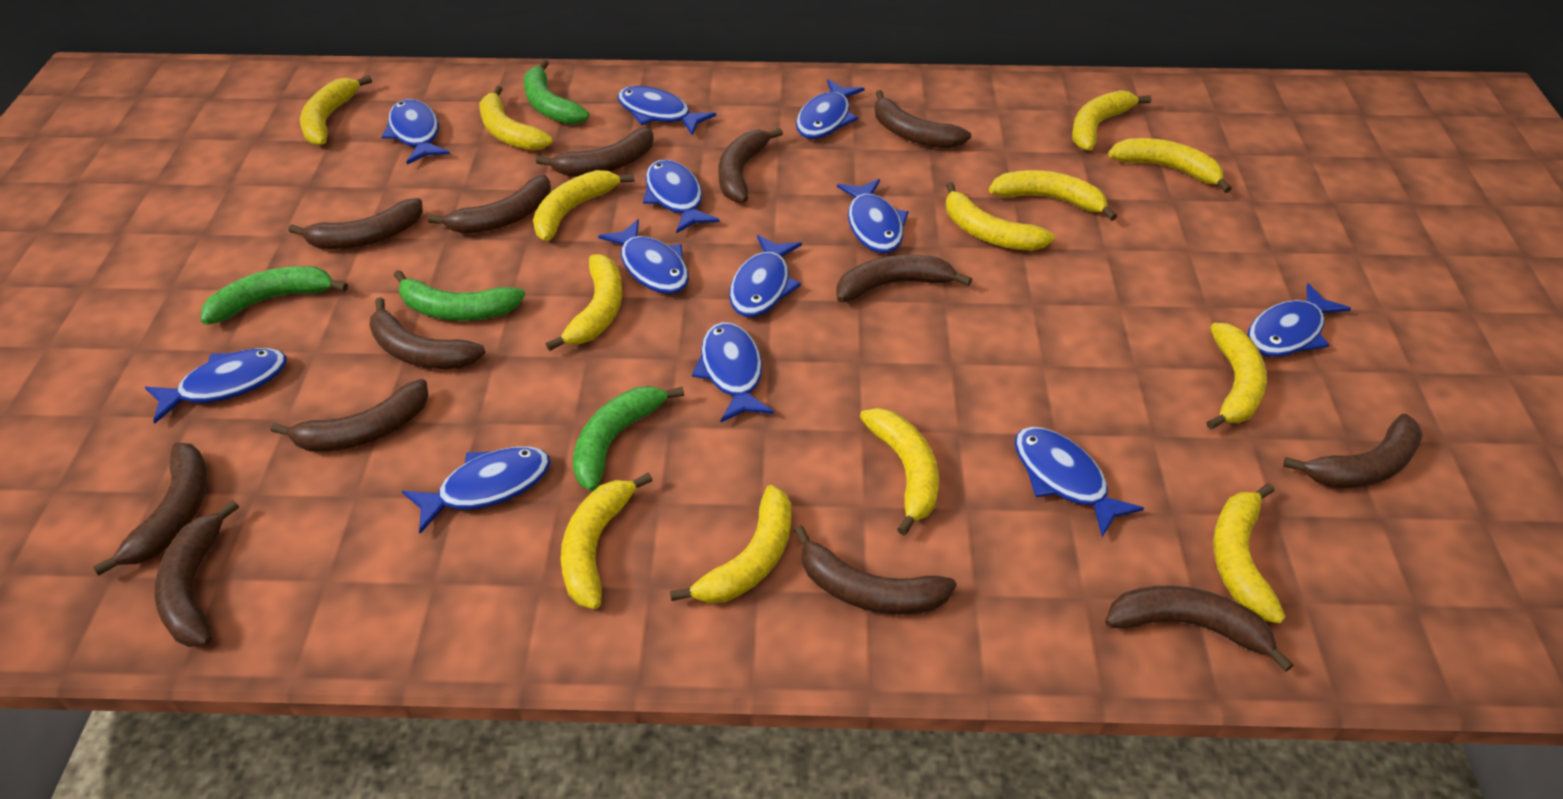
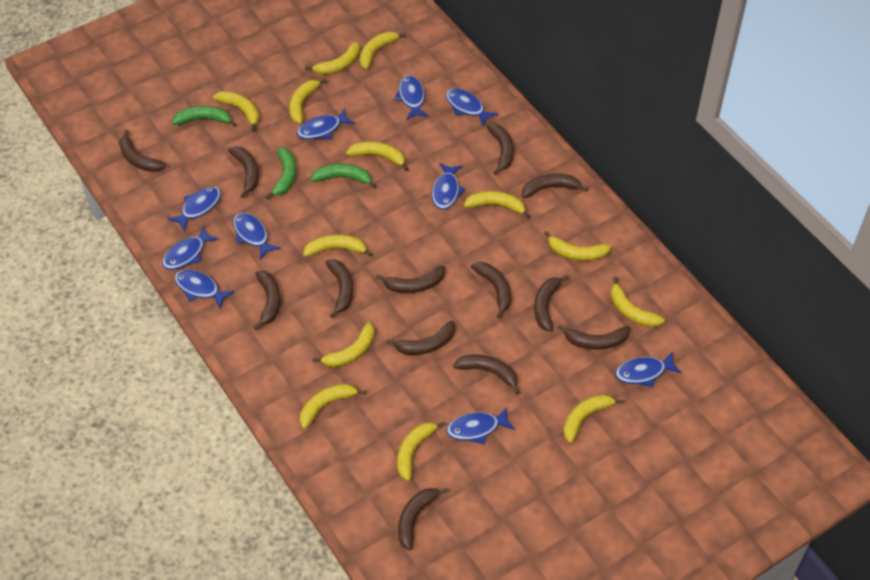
blue fish: 12 -> 10
green banana: 4 -> 3

